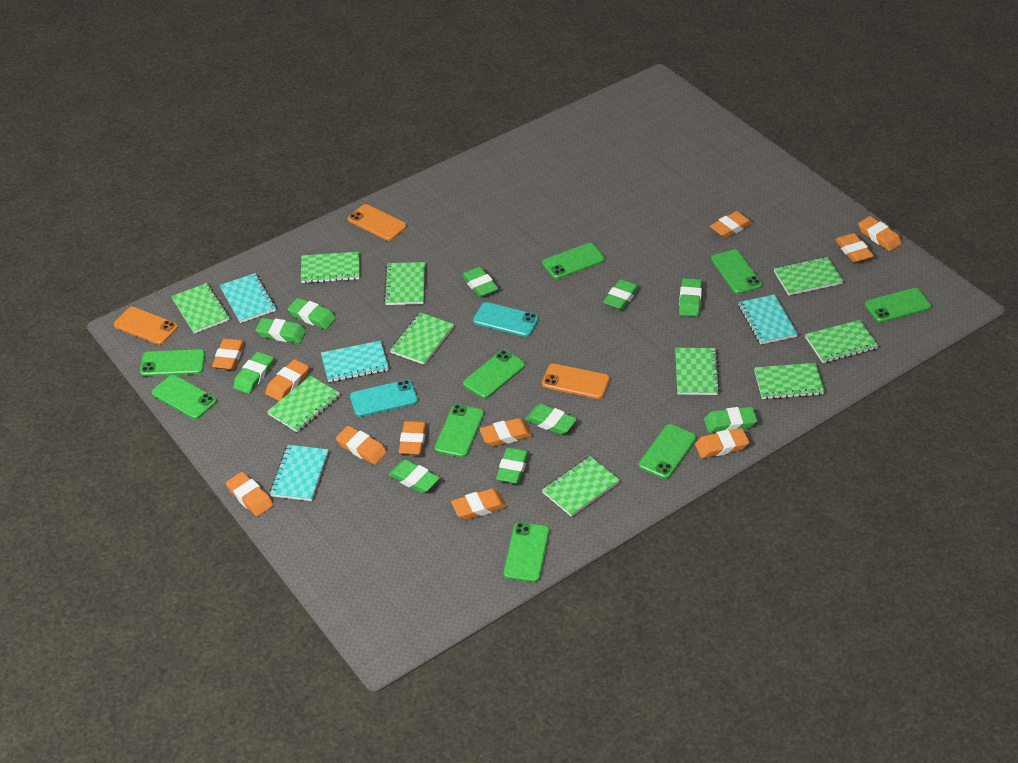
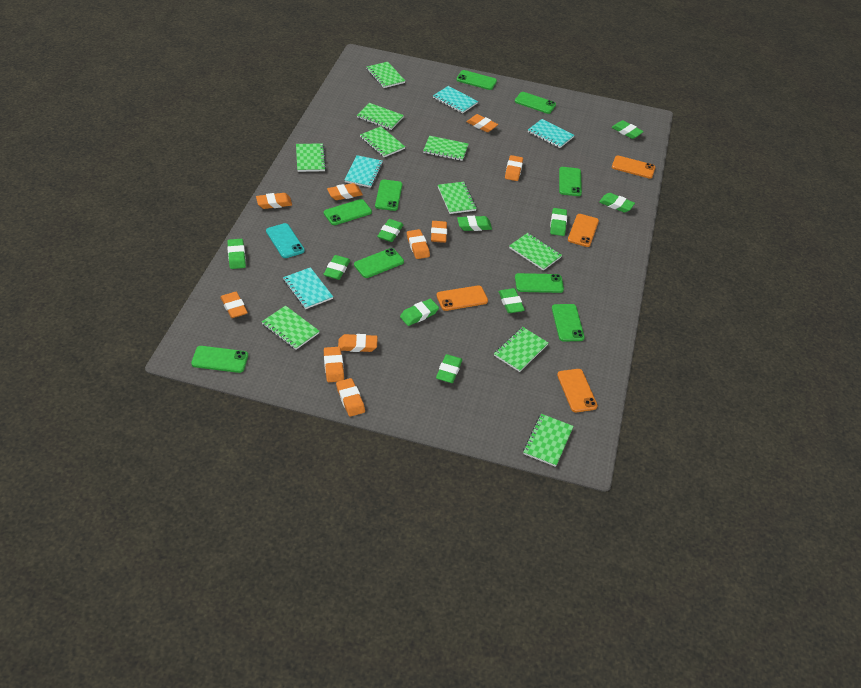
orange eraser: 11 -> 10
orange phone: 3 -> 4
turquoise phone: 2 -> 1

